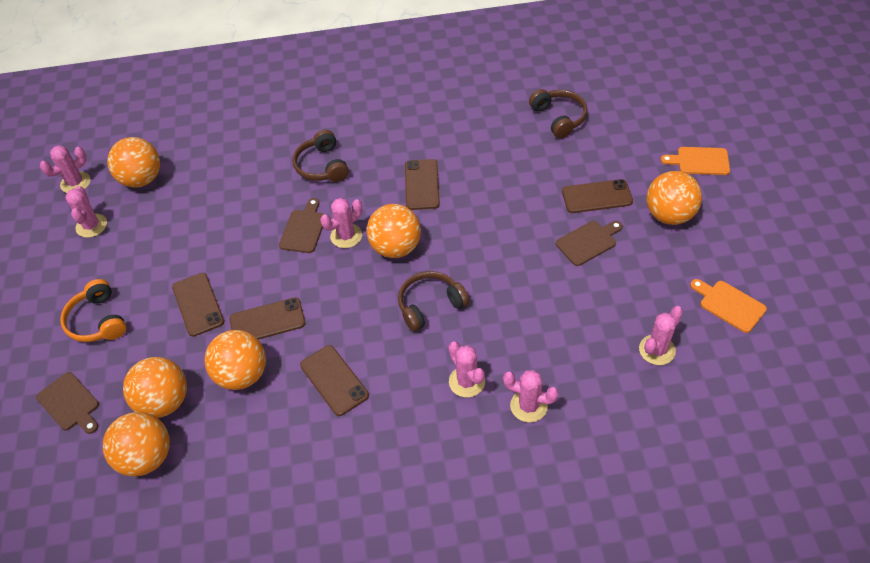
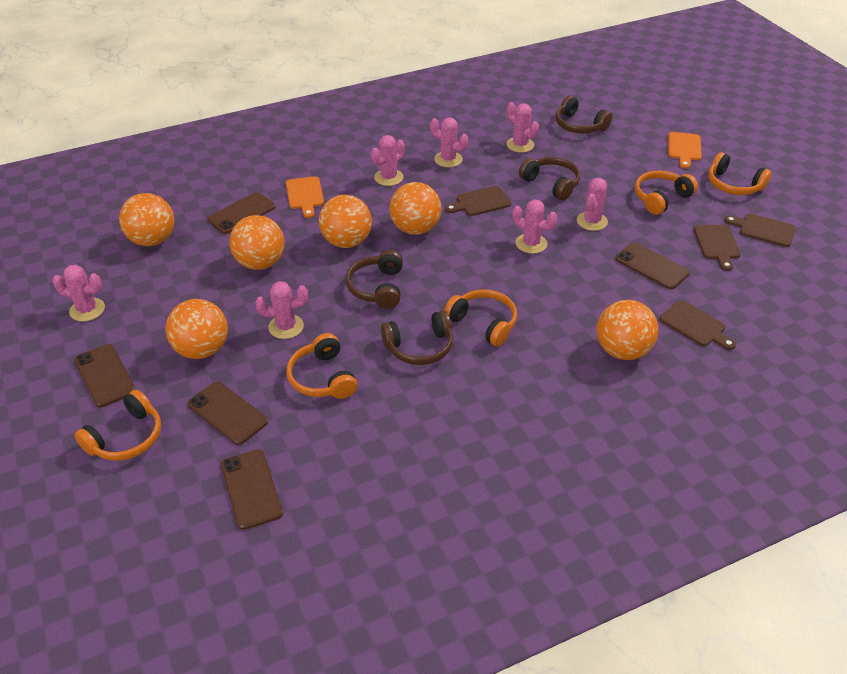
brown cutting board: 3 -> 4
brown headphones: 3 -> 4
orange headphones: 1 -> 5
pink cactus: 6 -> 7

